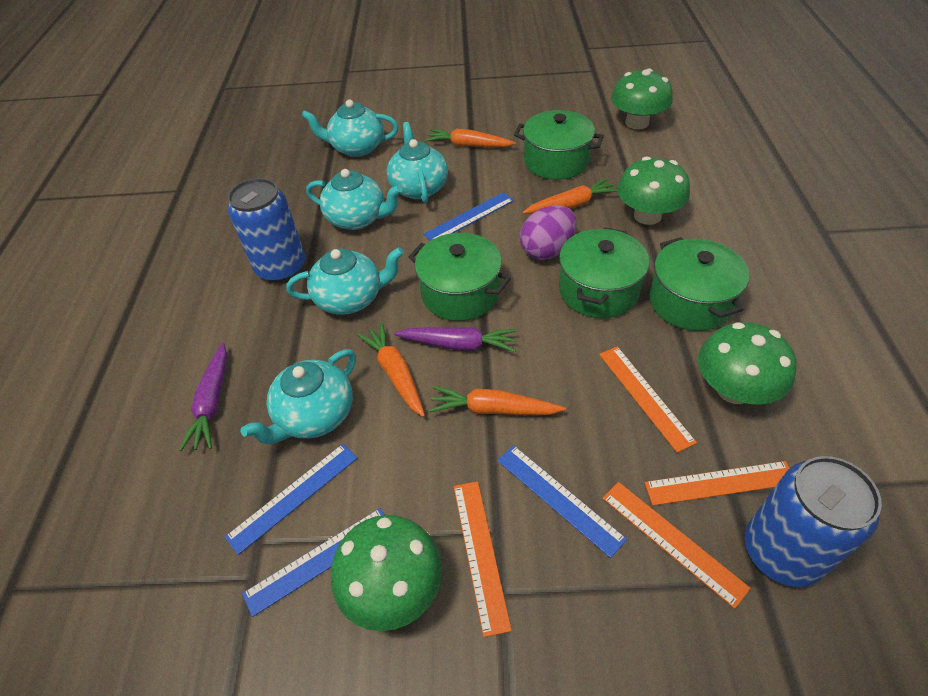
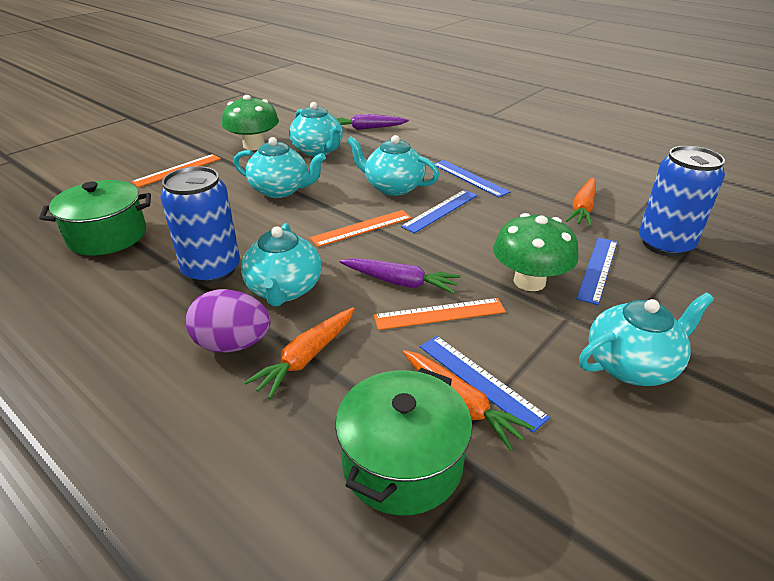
green mushroom: 4 -> 2
green pot: 4 -> 2
orange carrot: 4 -> 3
orange ruler: 4 -> 3

